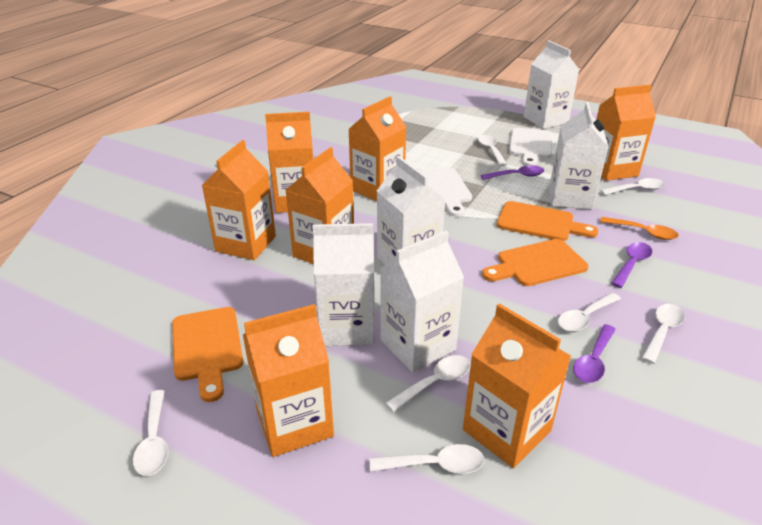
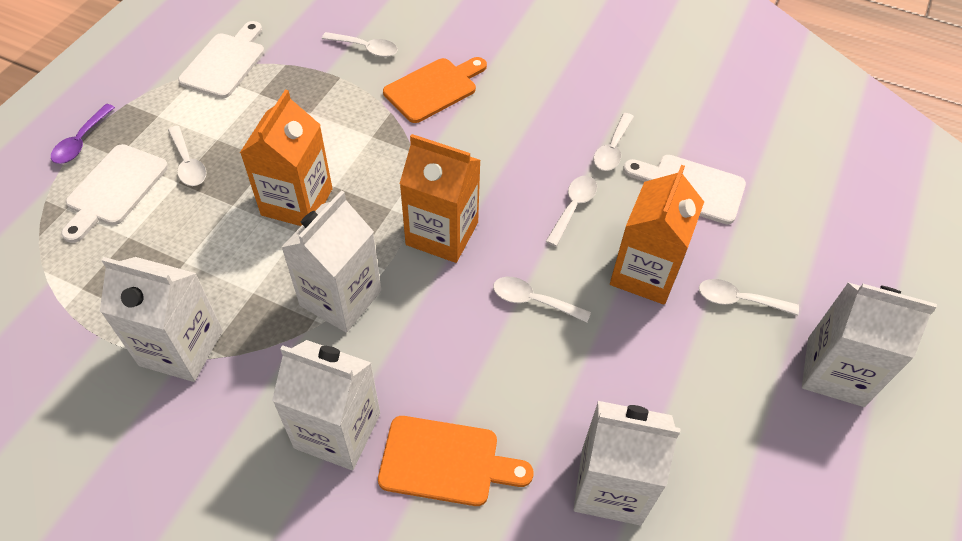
orange carton: 7 -> 3
orange cutting board: 3 -> 2
orange spoon: 1 -> 0
purple spoon: 3 -> 1
white cutting board: 2 -> 3
white spoon: 7 -> 6

